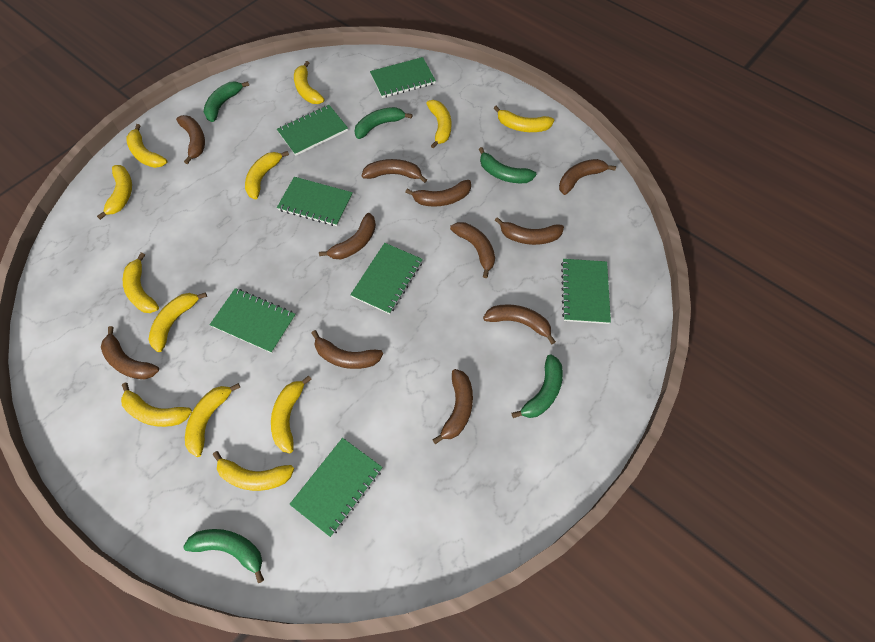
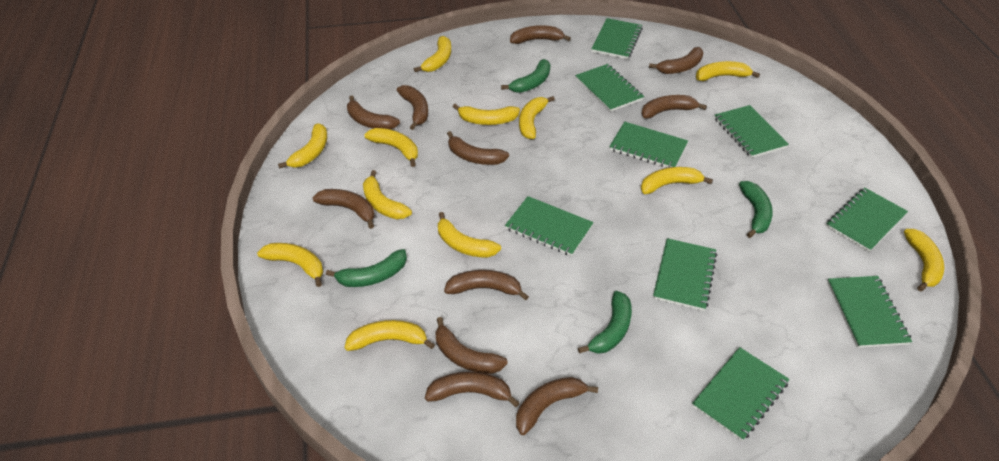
green banana: 5 -> 4
green notebook: 7 -> 9

